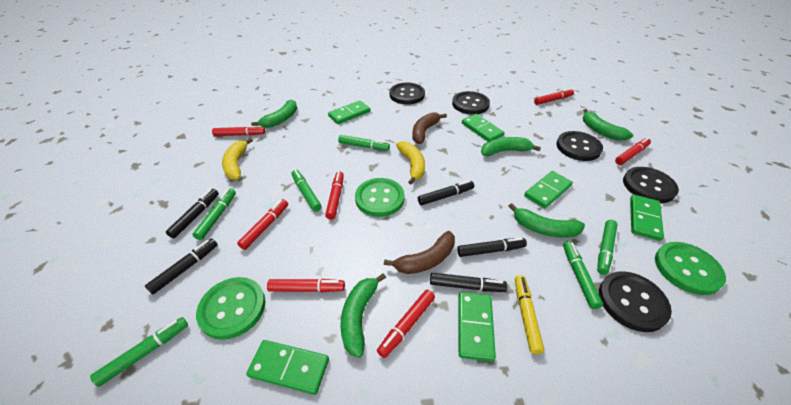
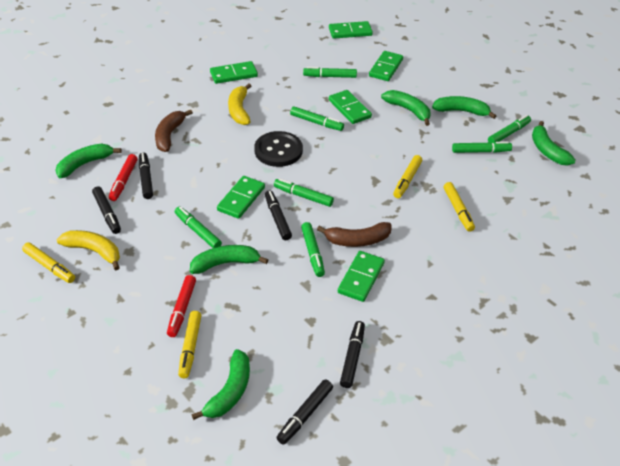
black button: 5 -> 1
green banana: 5 -> 6
green button: 3 -> 0
green marker: 6 -> 7
red marker: 7 -> 2
yellow marker: 1 -> 4

